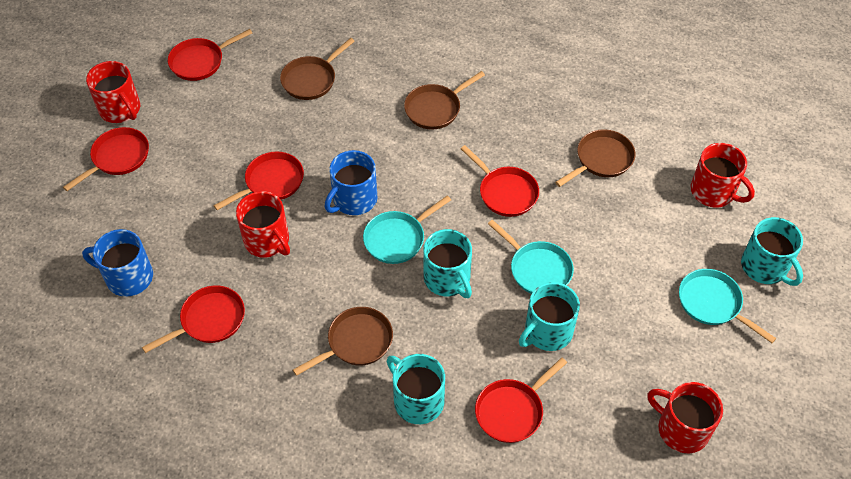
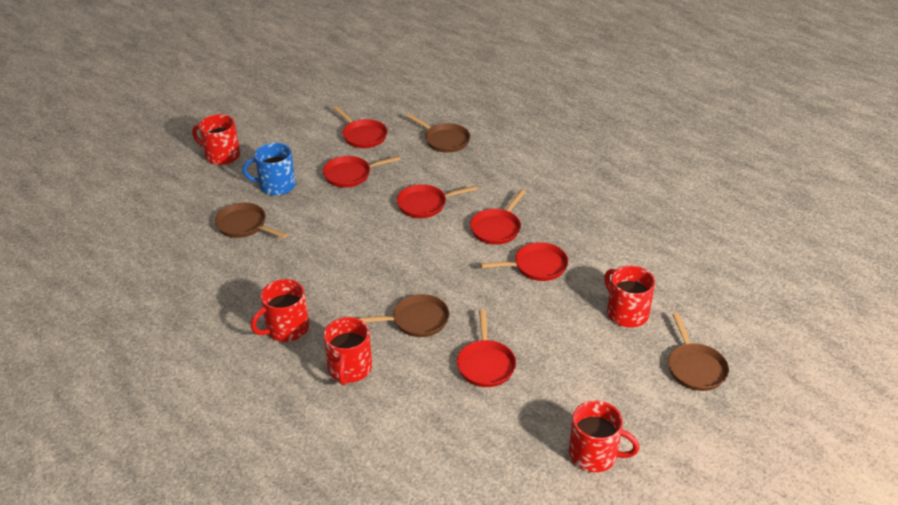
blue mug: 2 -> 1
red mug: 4 -> 5
turquoise mug: 4 -> 0
turquoise pan: 3 -> 0

